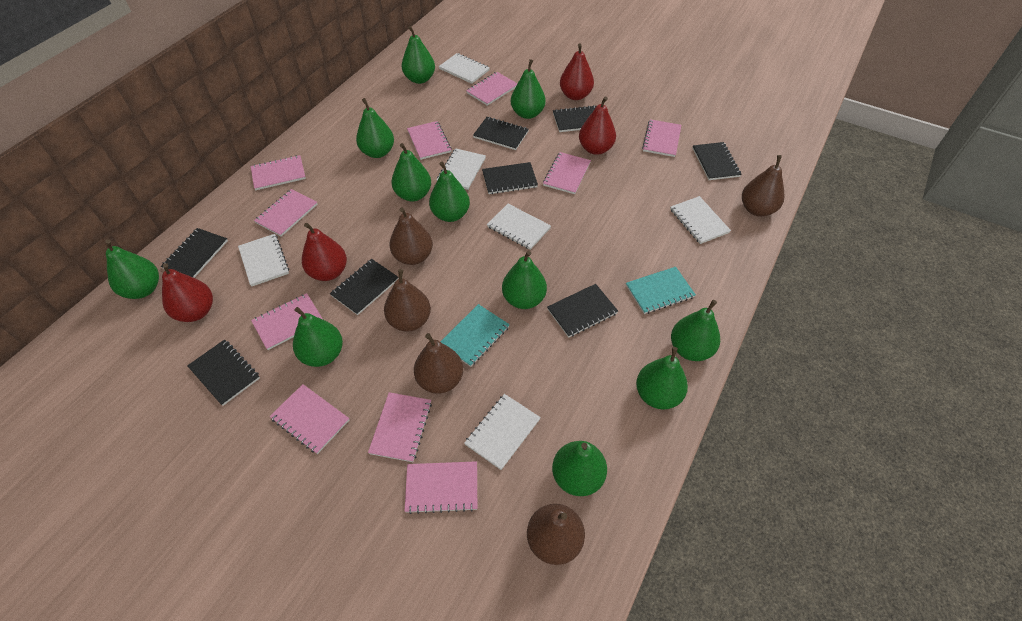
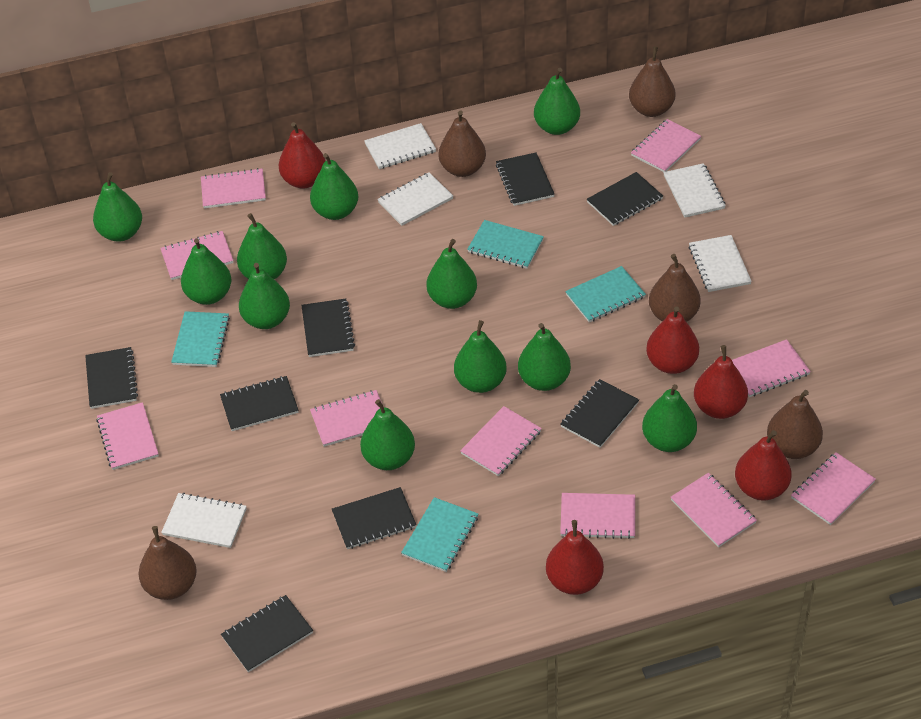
red pear: 4 -> 5
turquoise notebook: 2 -> 4
white notebook: 6 -> 5

